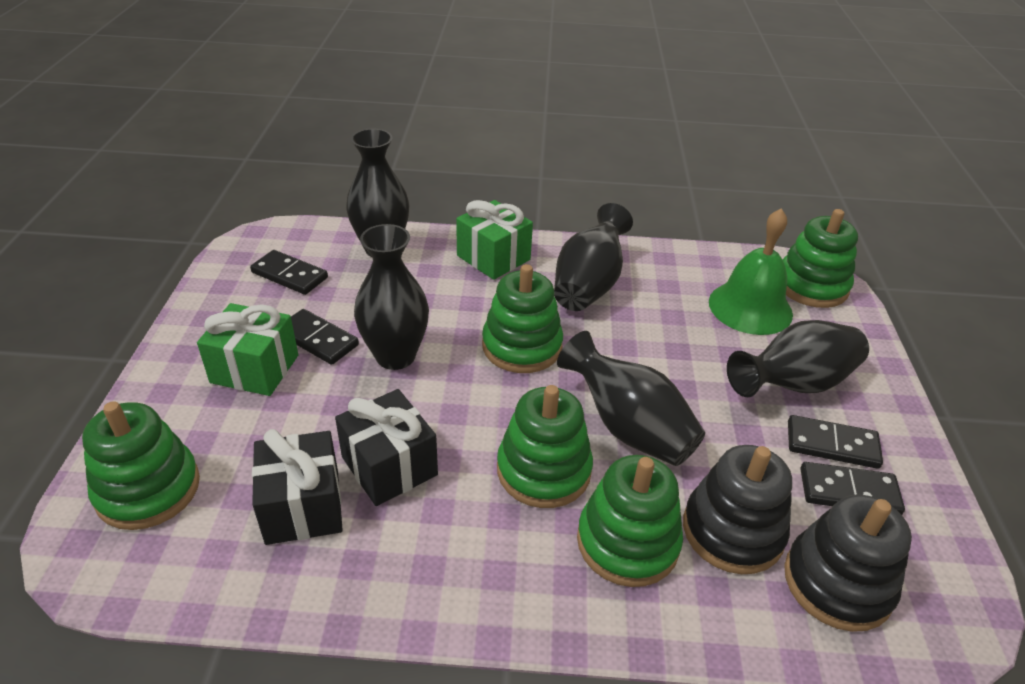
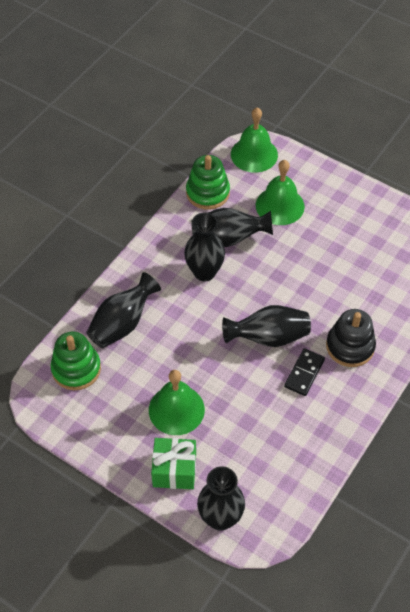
black domino: 4 -> 1
black gift: 2 -> 0
black stacking toy: 2 -> 1
green bell: 1 -> 3
green gift: 2 -> 1
green stacking toy: 5 -> 2

